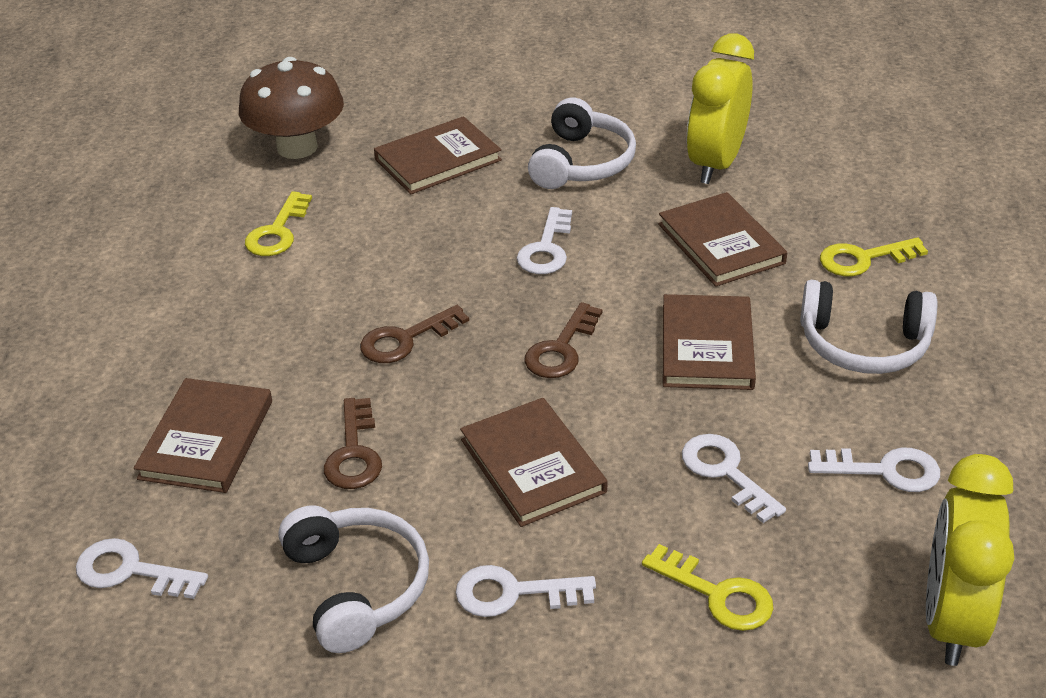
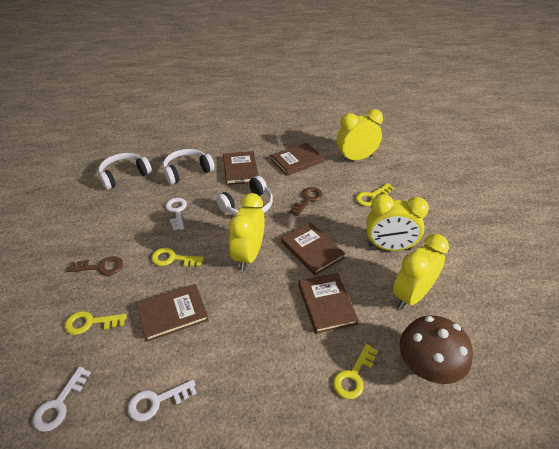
brown key: 3 -> 2
white key: 5 -> 3
yellow clock: 2 -> 4
yellow key: 3 -> 4

